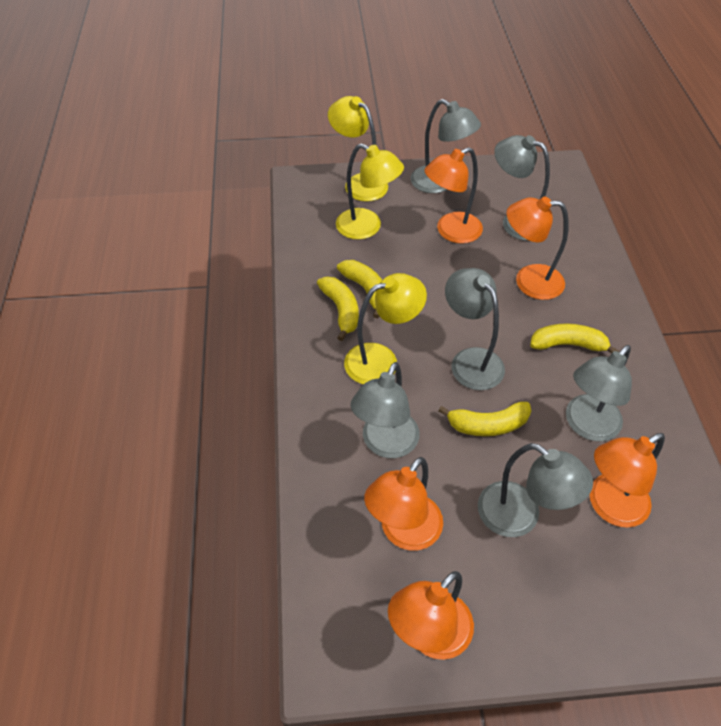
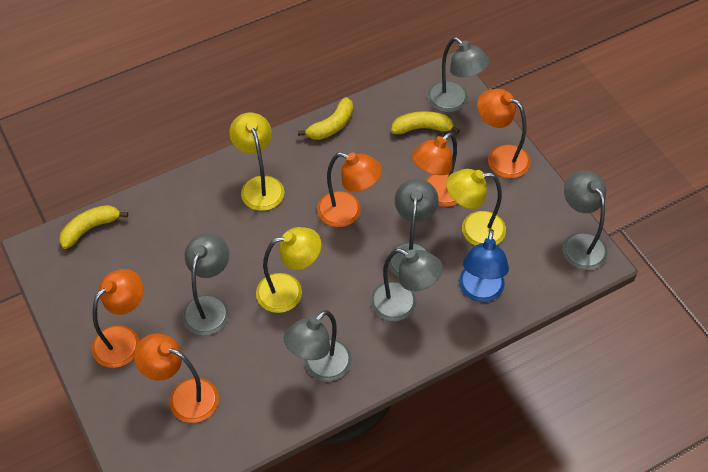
blue lamp: 0 -> 1
yellow banana: 4 -> 3

